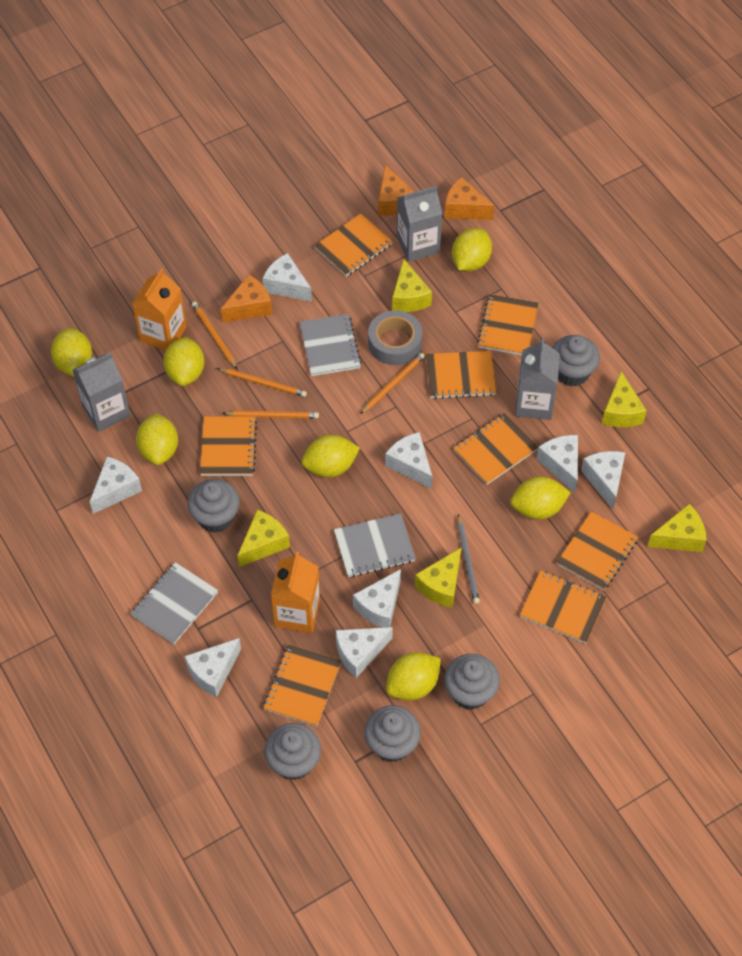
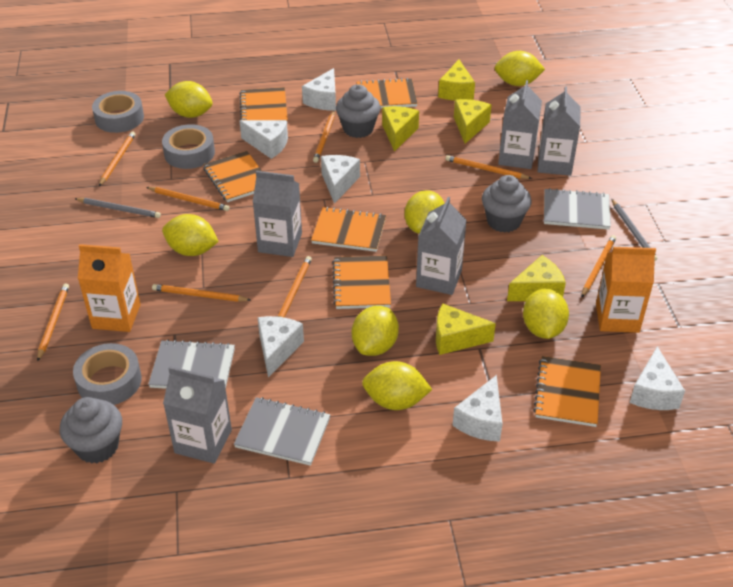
grey carton: 3 -> 5
grey cupcake: 5 -> 3
grey pencil: 1 -> 2
grey tape: 1 -> 3
orange cheese: 3 -> 0
orange notebook: 8 -> 6
orange pencil: 4 -> 8
white cheese: 8 -> 6

